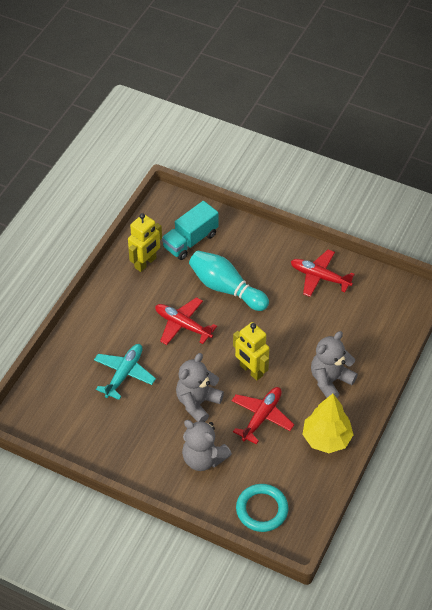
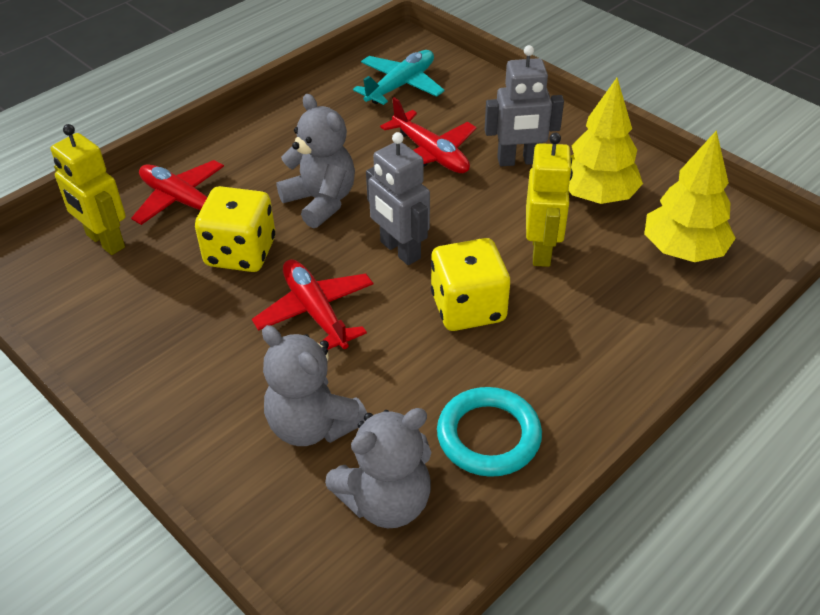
grey robot: 0 -> 2
turquoise bowling pin: 1 -> 0
turquoise truck: 1 -> 0
yellow dice: 0 -> 2
yellow tree: 1 -> 2

